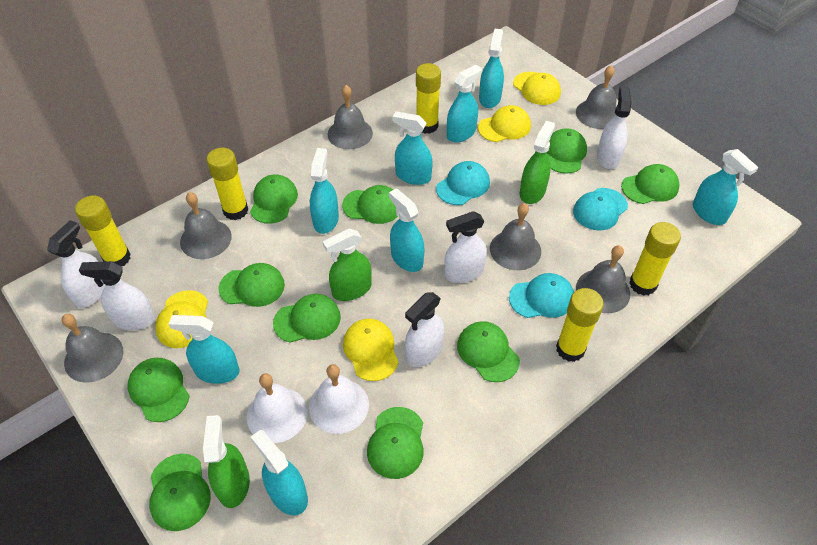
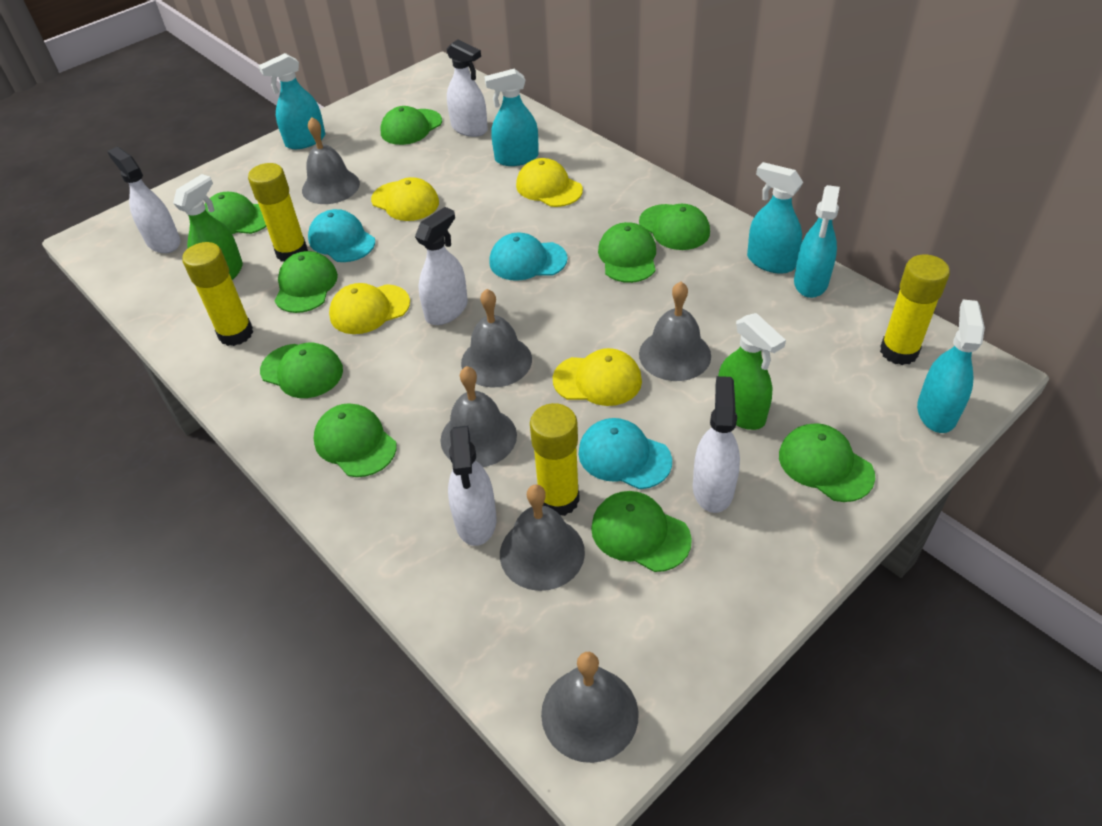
green cap: 10 -> 9
green spray bottle: 3 -> 2
turquoise spray bottle: 8 -> 5
white bell: 2 -> 0
yellow glue stick: 5 -> 4

